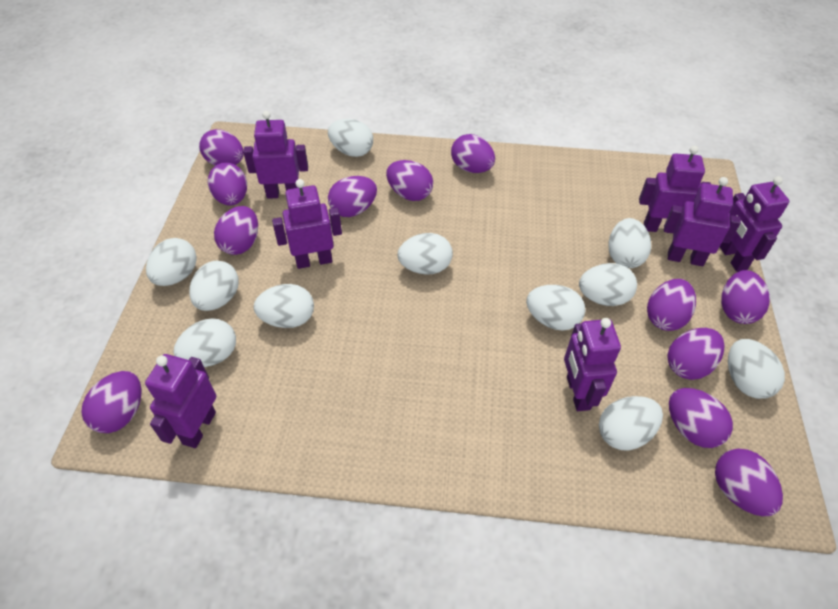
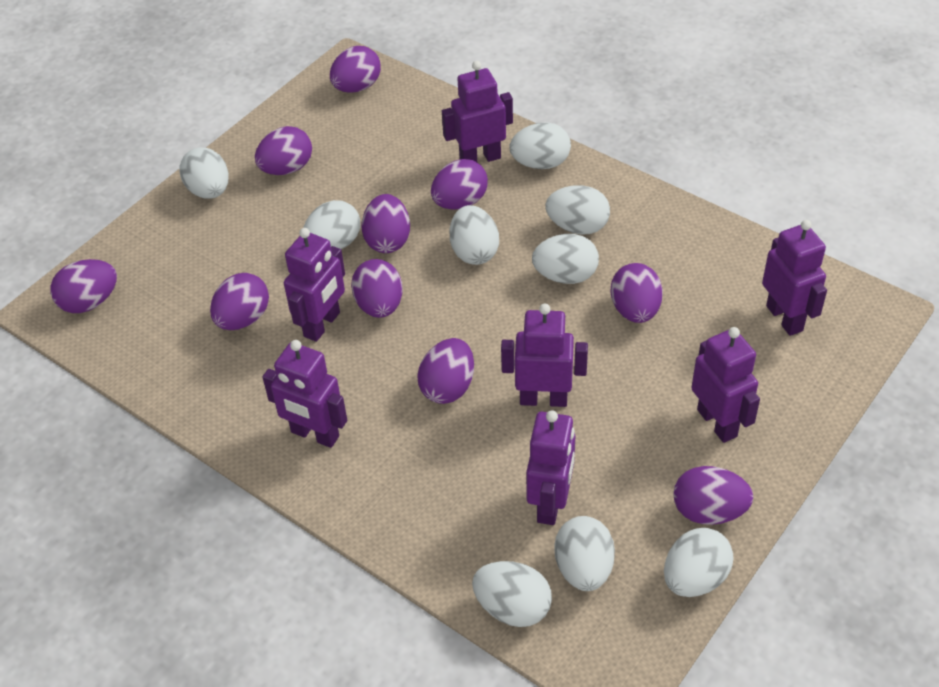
purple egg: 12 -> 10
white egg: 11 -> 9

